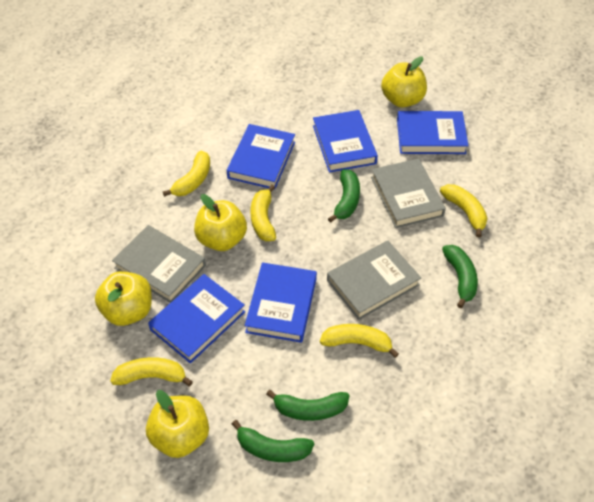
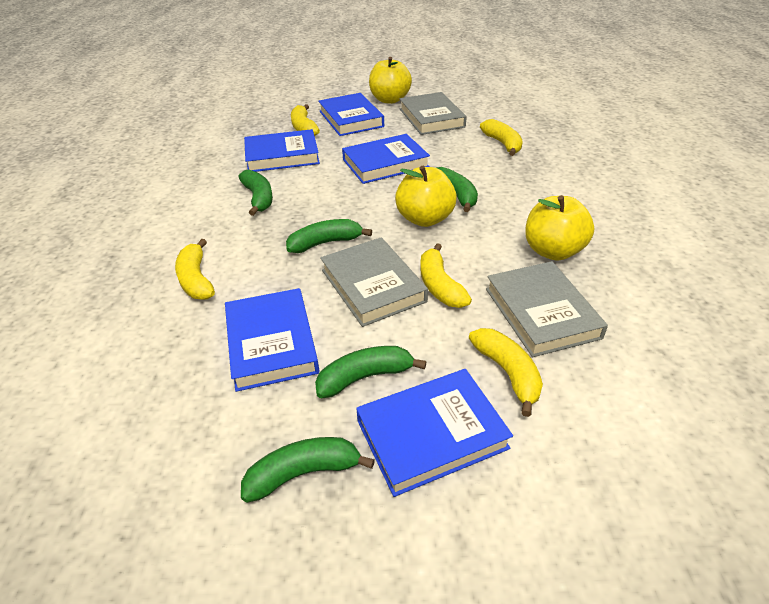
green banana: 4 -> 5
yellow apple: 4 -> 3

